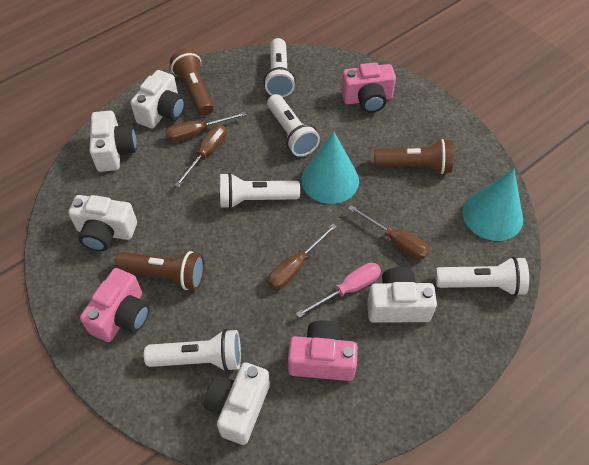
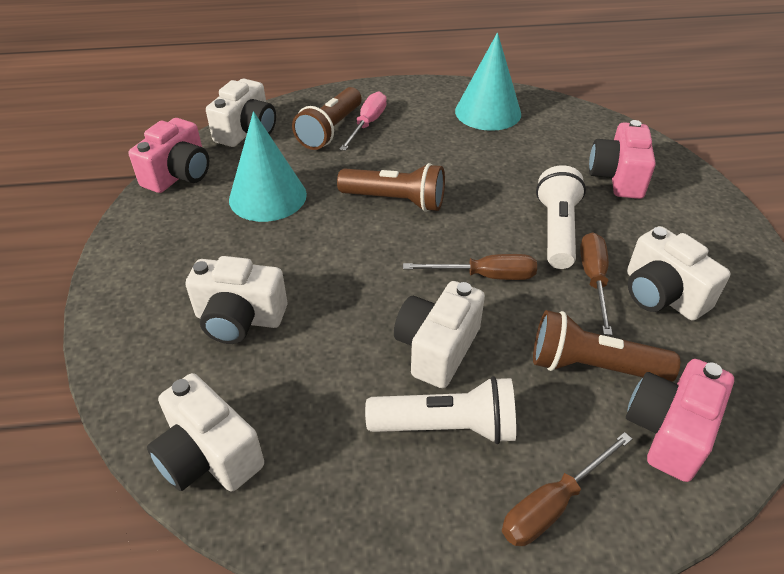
brown screwdriver: 4 -> 3
white flashlight: 5 -> 2

